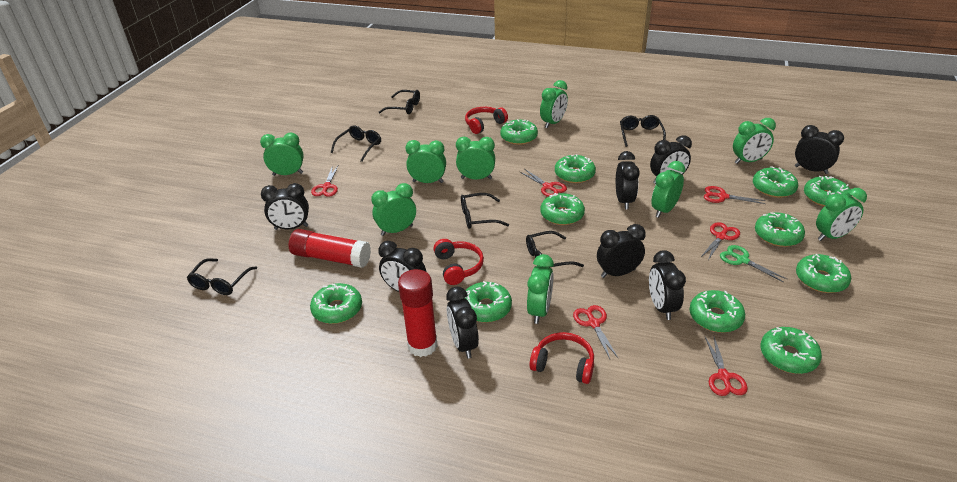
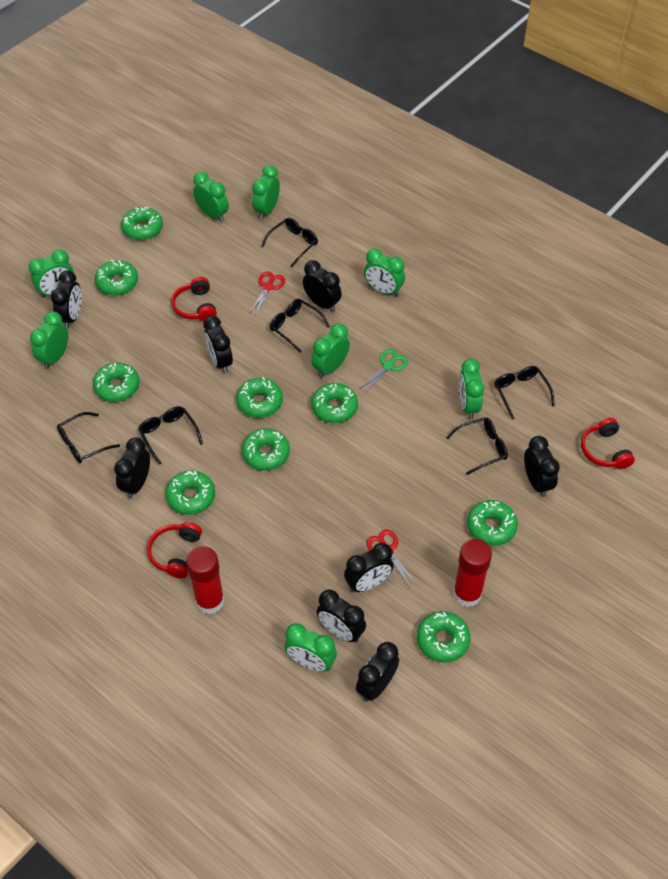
green clock: 9 -> 8
green donut: 11 -> 9
red scissors: 6 -> 2

